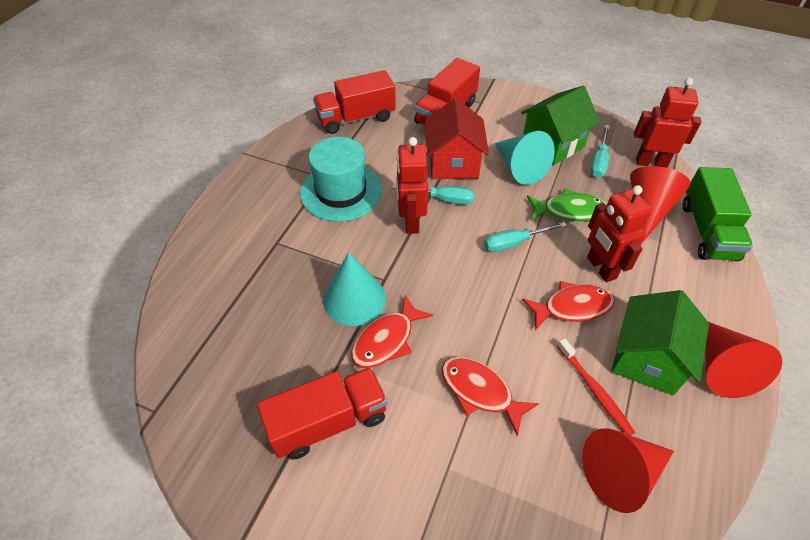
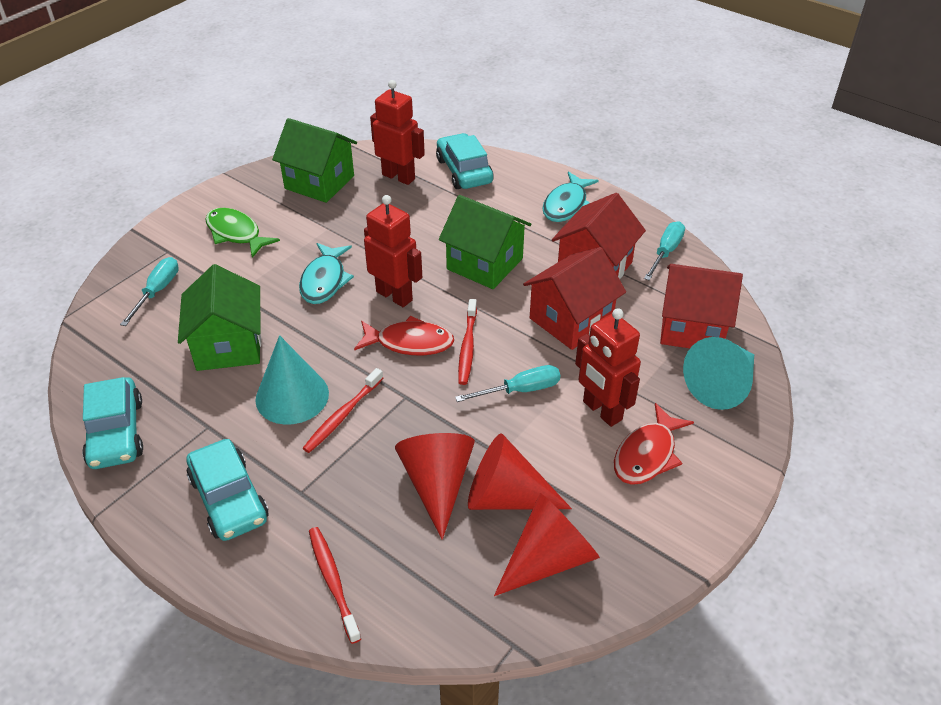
green house: 2 -> 3
green truck: 1 -> 0
red fish: 3 -> 2
red house: 1 -> 3
red toothbrush: 1 -> 3
red truck: 3 -> 0
turquoise car: 0 -> 3
turquoise fish: 0 -> 2
turquoise hat: 1 -> 0

